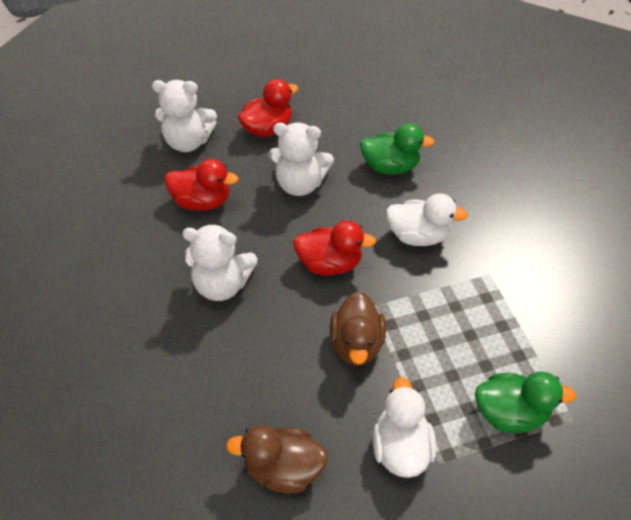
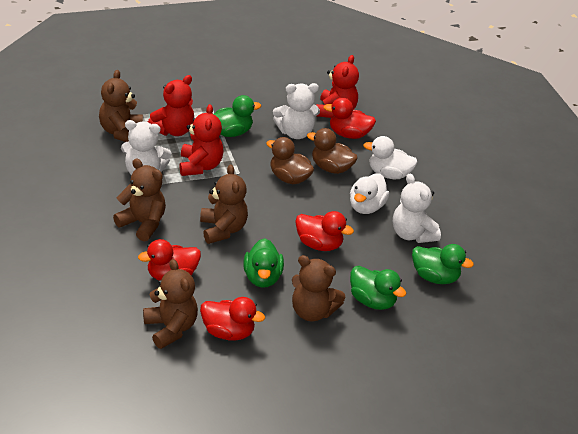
brown teddy bear: 0 -> 5
green duck: 2 -> 4
red duck: 3 -> 4
red teddy bear: 0 -> 3

